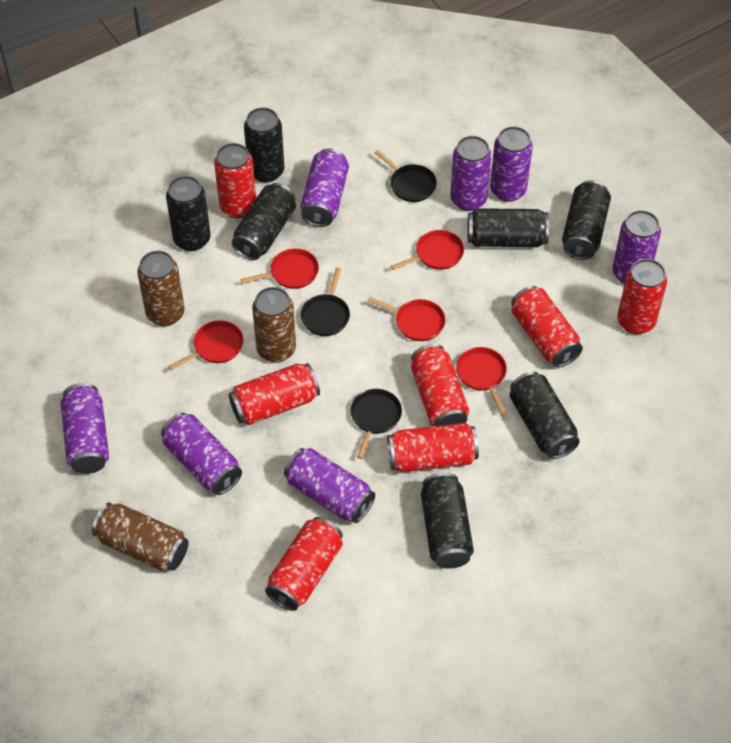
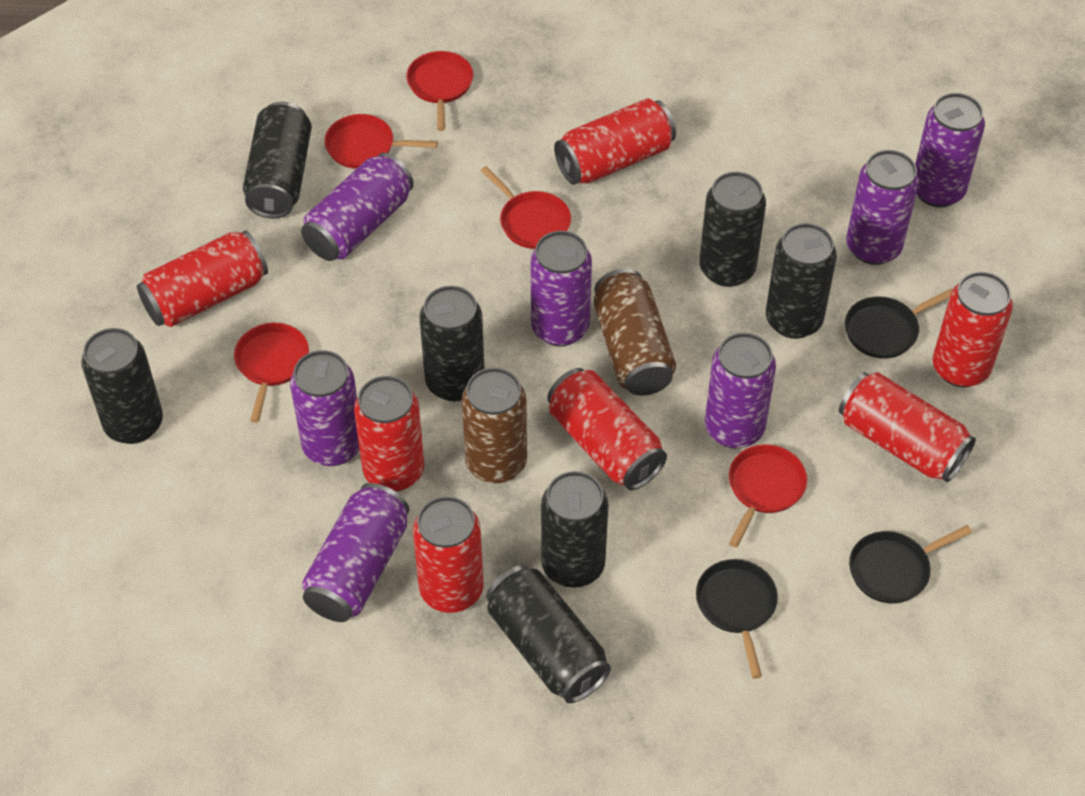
brown can: 3 -> 2

